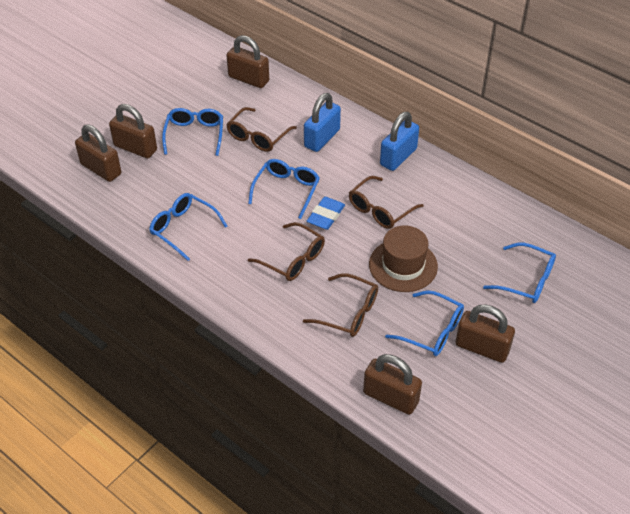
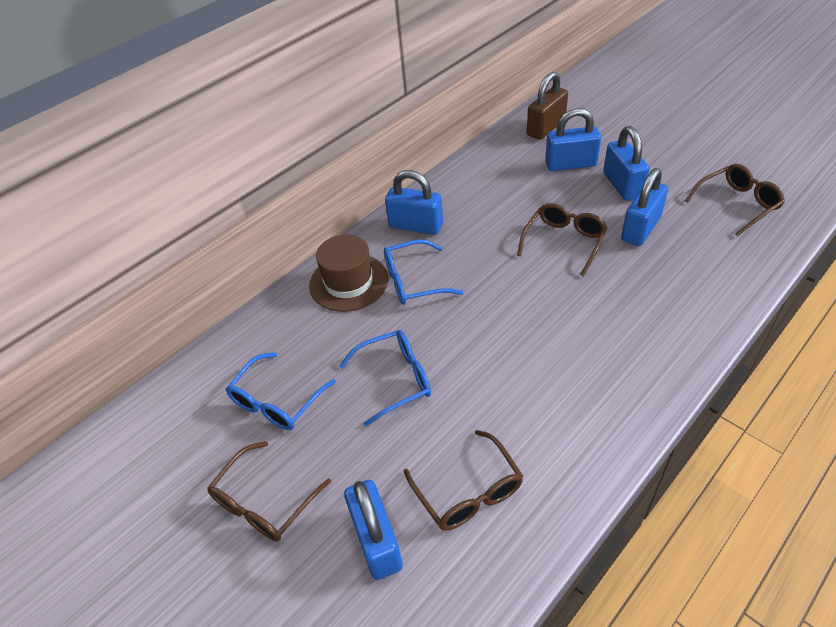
blue eraser: 1 -> 0
blue glasses: 5 -> 3
blue padlock: 2 -> 5
brown padlock: 5 -> 1

